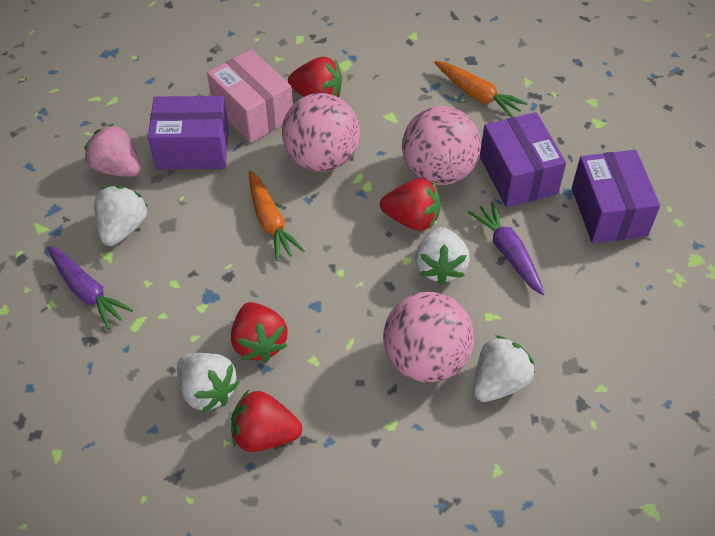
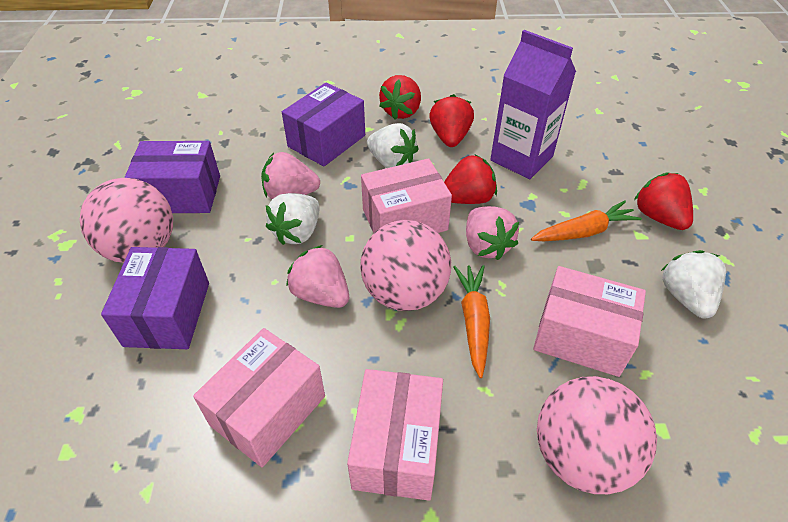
pink box: 1 -> 4
pink strawberry: 1 -> 3
purple carrot: 2 -> 0
purple carton: 0 -> 1
white strawberry: 4 -> 3

